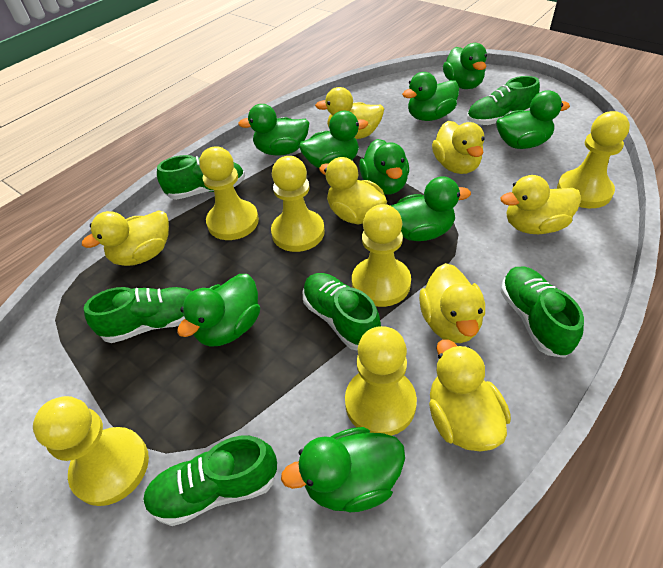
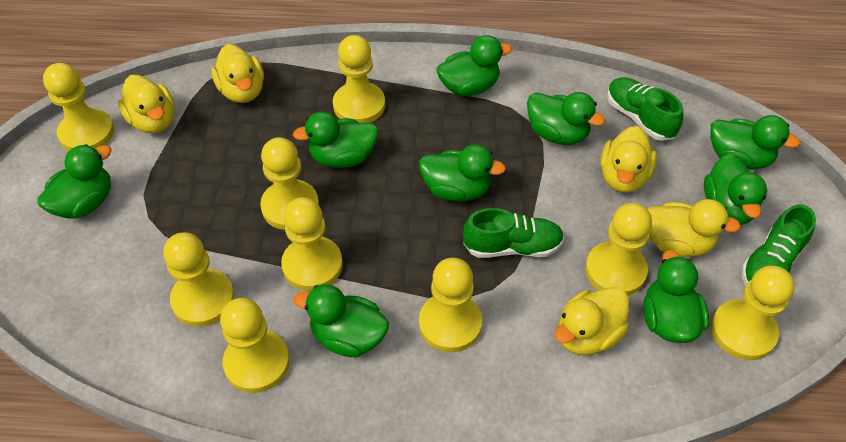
green shoe: 6 -> 3
yellow duck: 7 -> 5
yellow pawn: 6 -> 9

